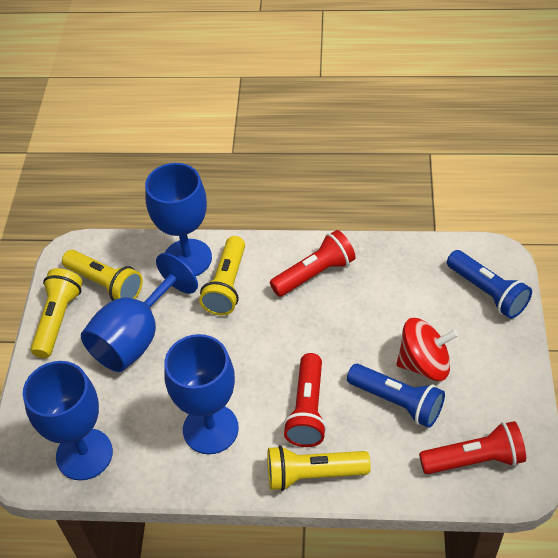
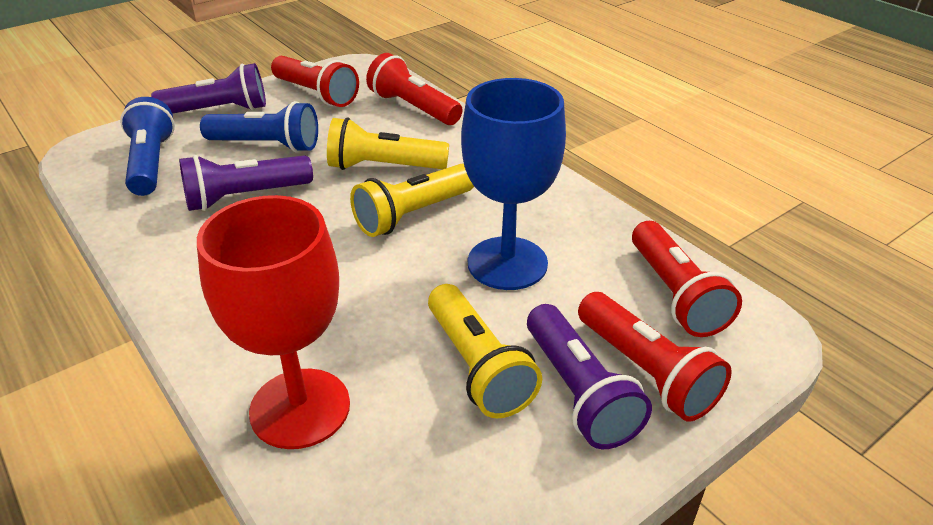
blue goblet: 4 -> 1
purple flashlight: 0 -> 3
red flashlight: 3 -> 4
red goblet: 0 -> 1
red spinning top: 1 -> 0
yellow flashlight: 4 -> 3

